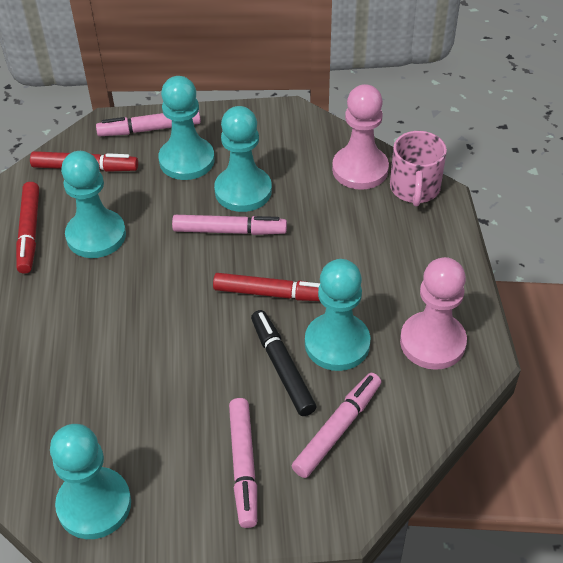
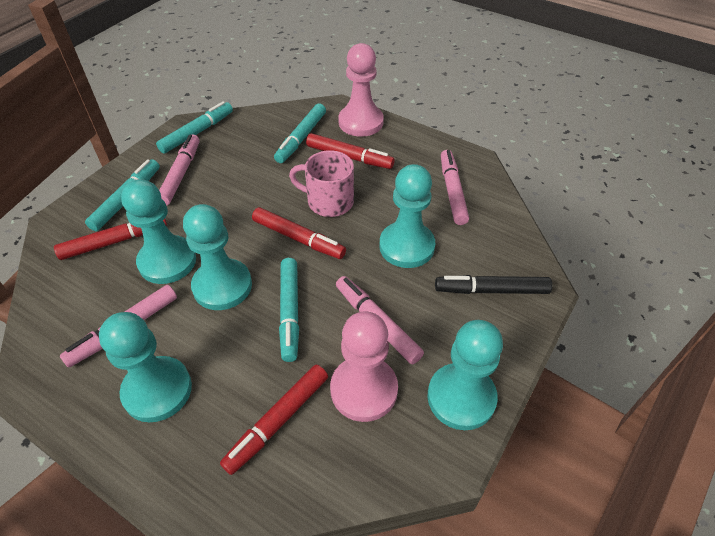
red marker: 3 -> 4
turquoise marker: 0 -> 4

